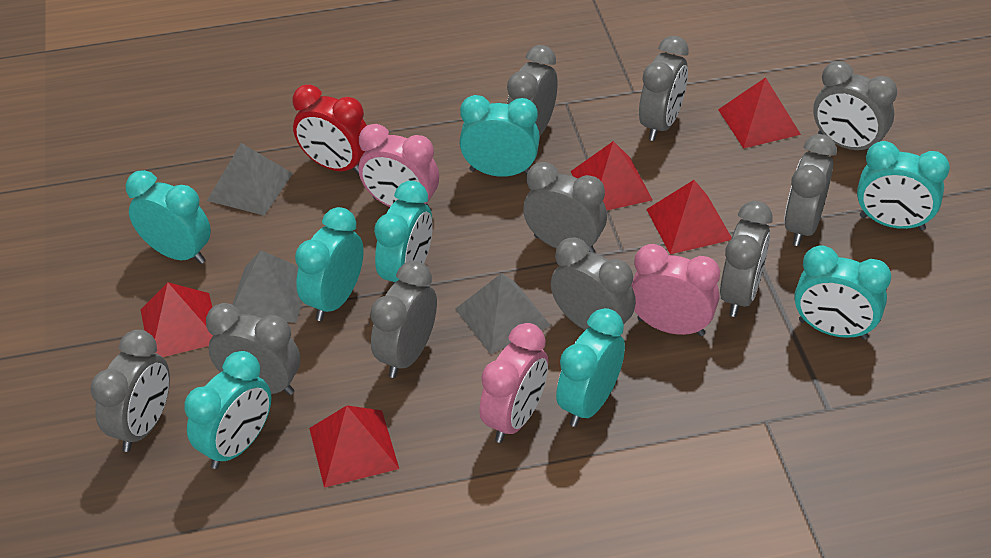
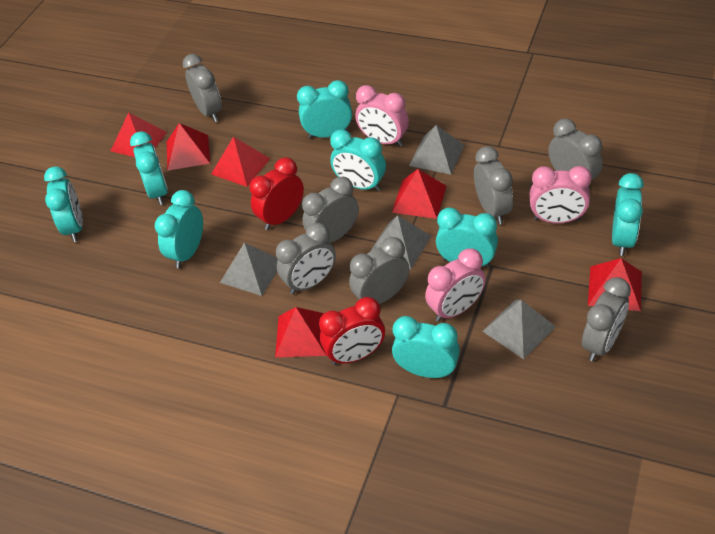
grey clock: 10 -> 7
grey pyramid: 3 -> 4
red clock: 1 -> 2
red pyramid: 5 -> 6

